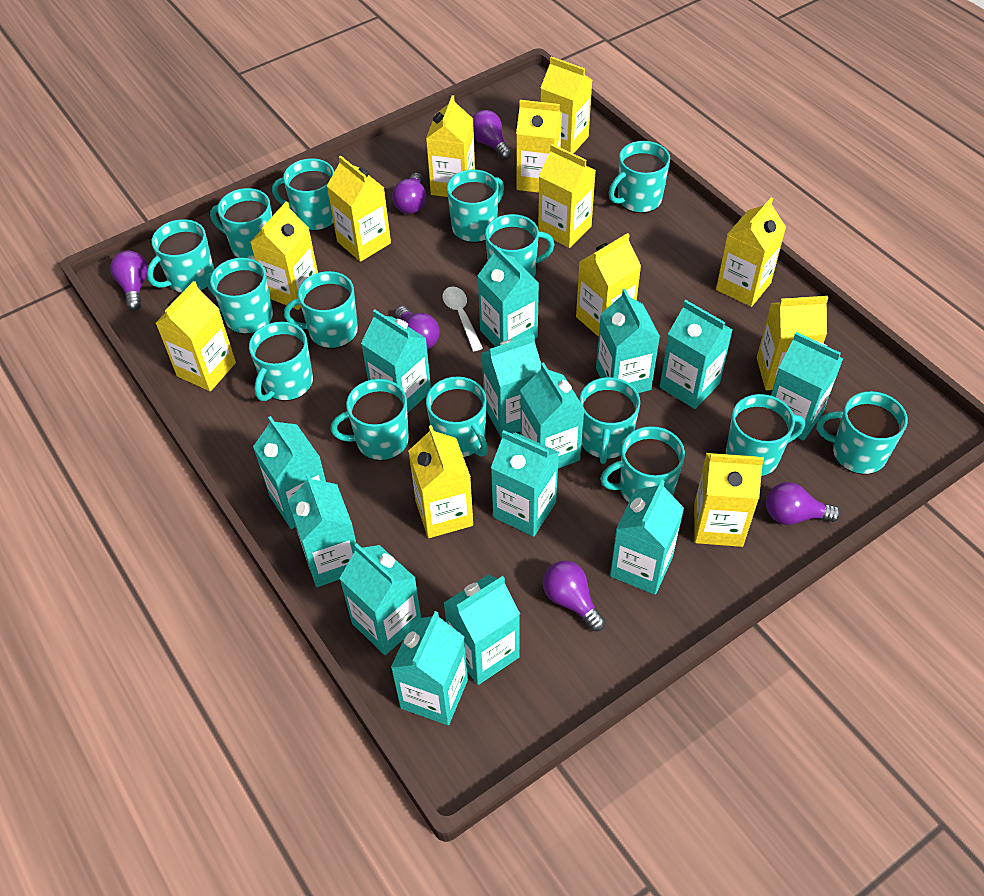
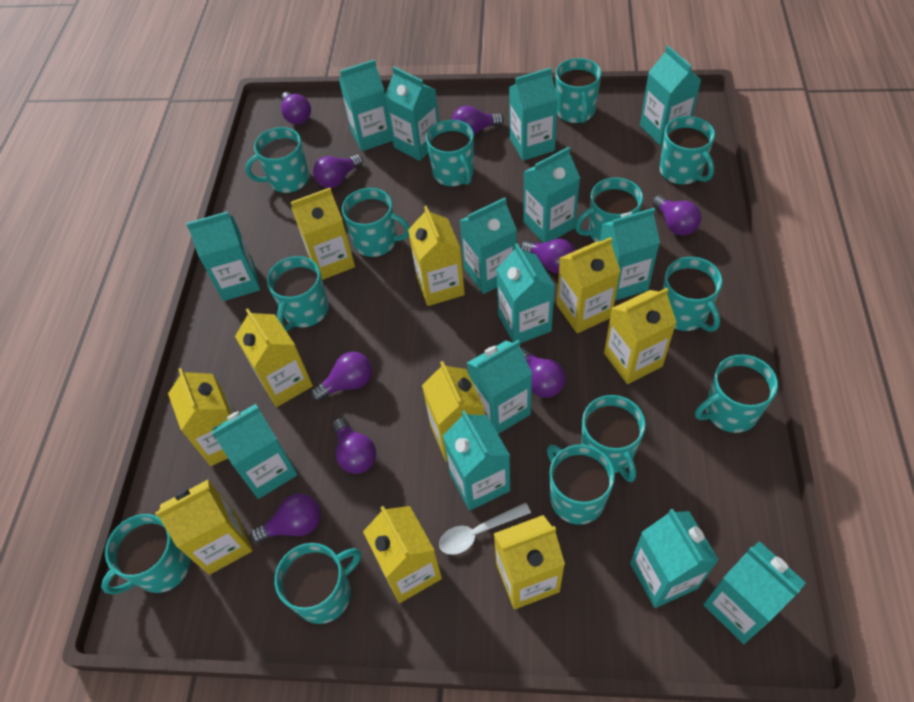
purple light bulb: 6 -> 9
turquoise mug: 15 -> 13
yellow carton: 12 -> 10

